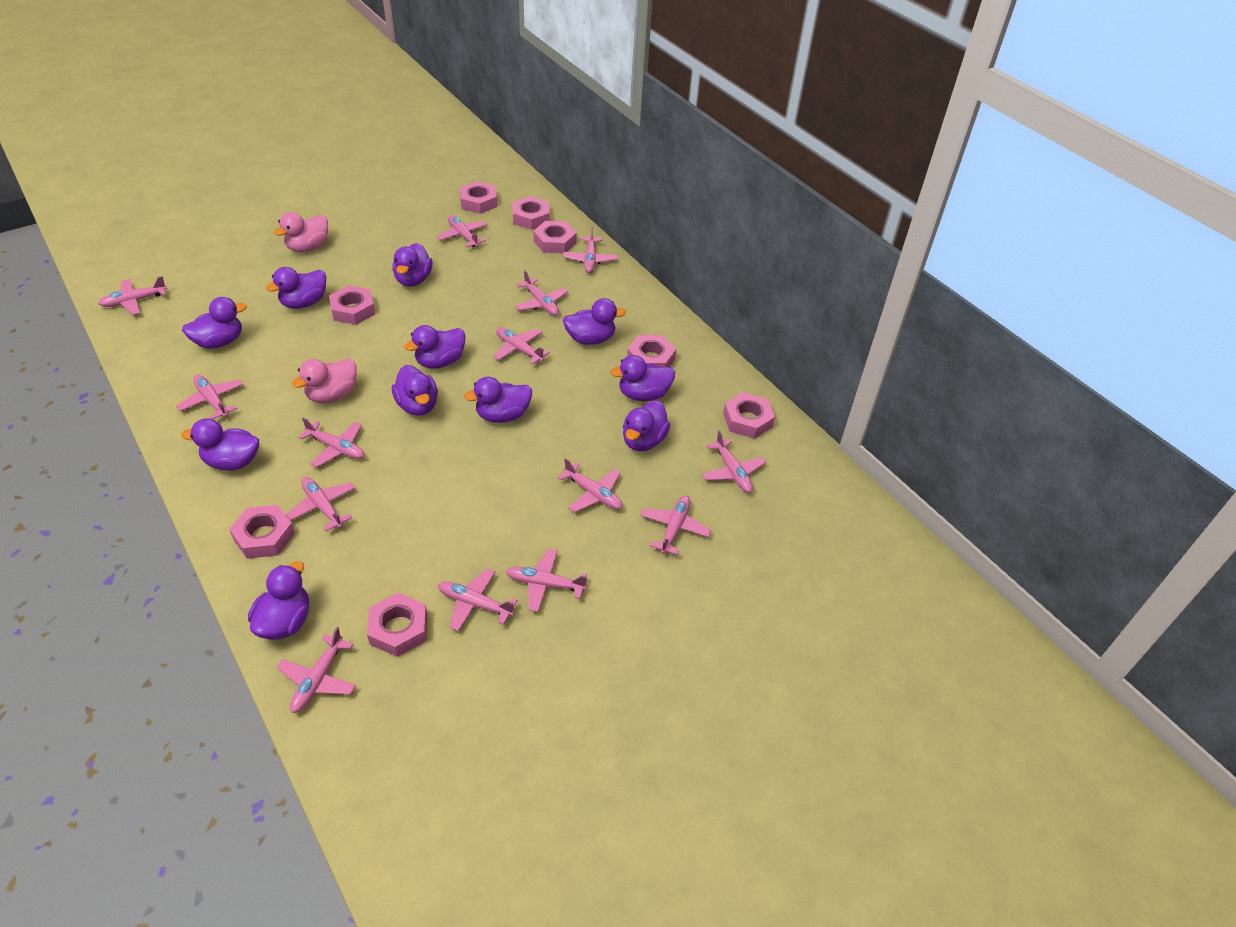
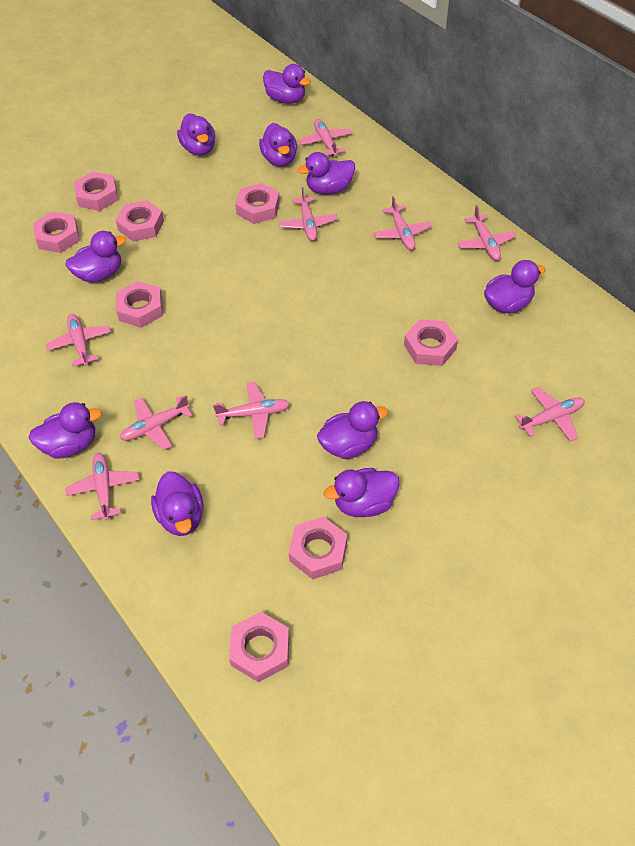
pink duck: 2 -> 0
pink plane: 14 -> 9
purple duck: 11 -> 10

